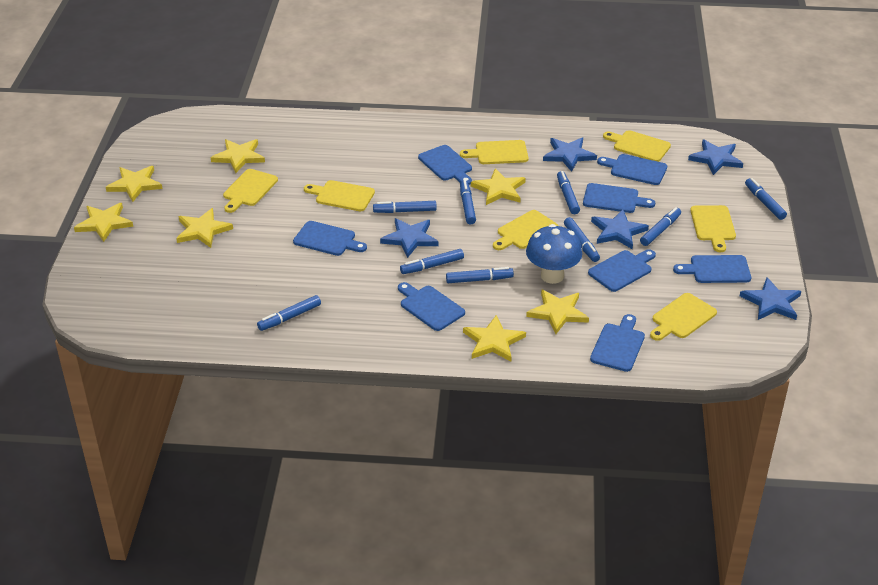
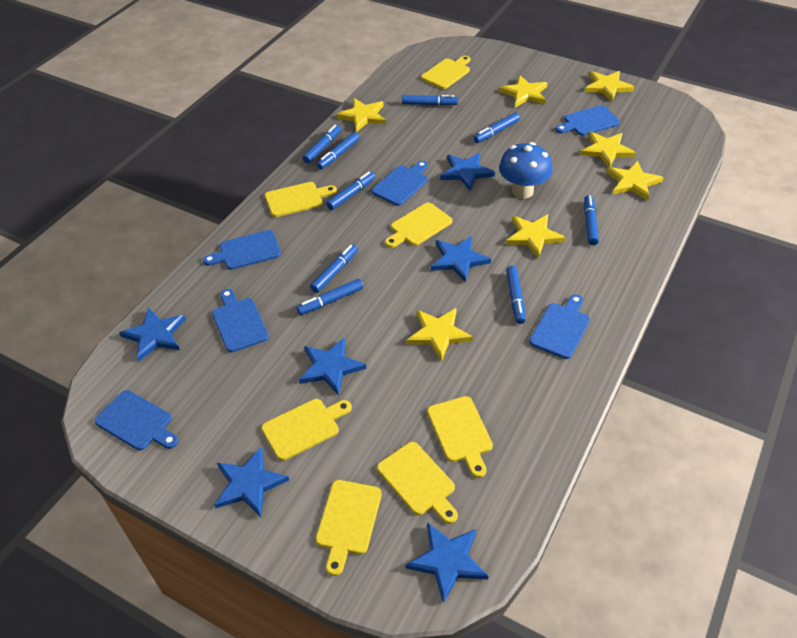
blue cutting board: 8 -> 6
blue star: 5 -> 6

